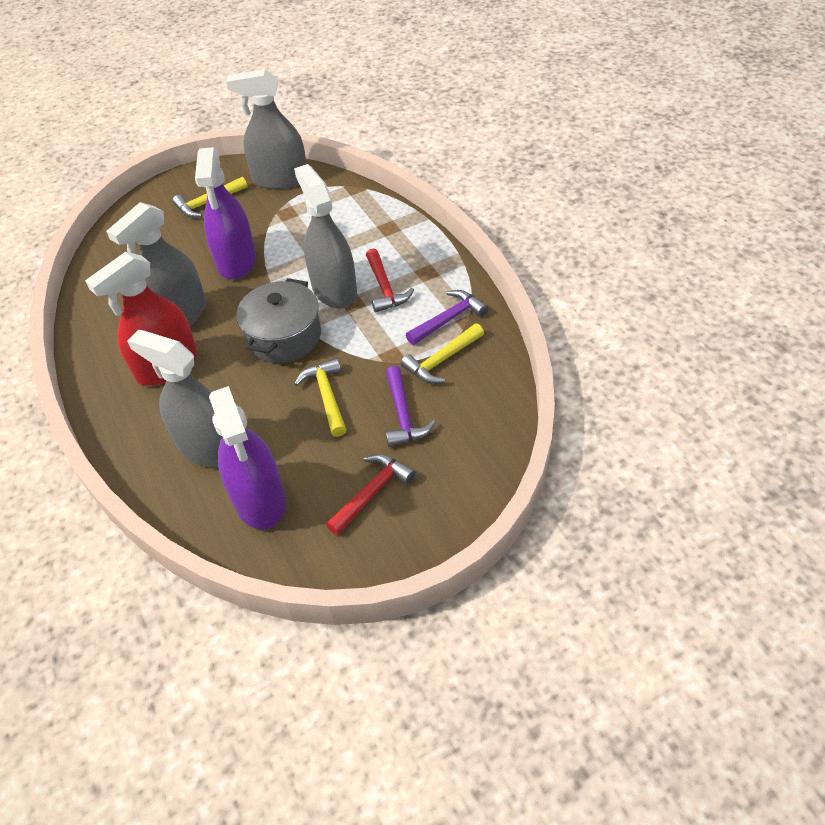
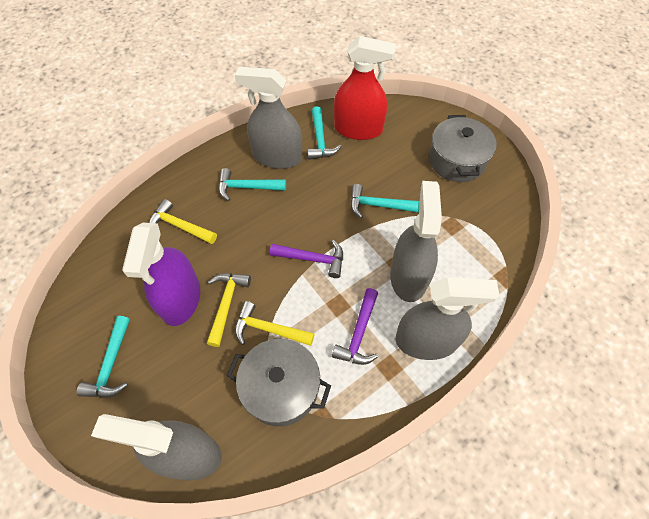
grey pot: 1 -> 2
purple spray bottle: 2 -> 1
red hammer: 2 -> 0
turquoise hammer: 0 -> 4

